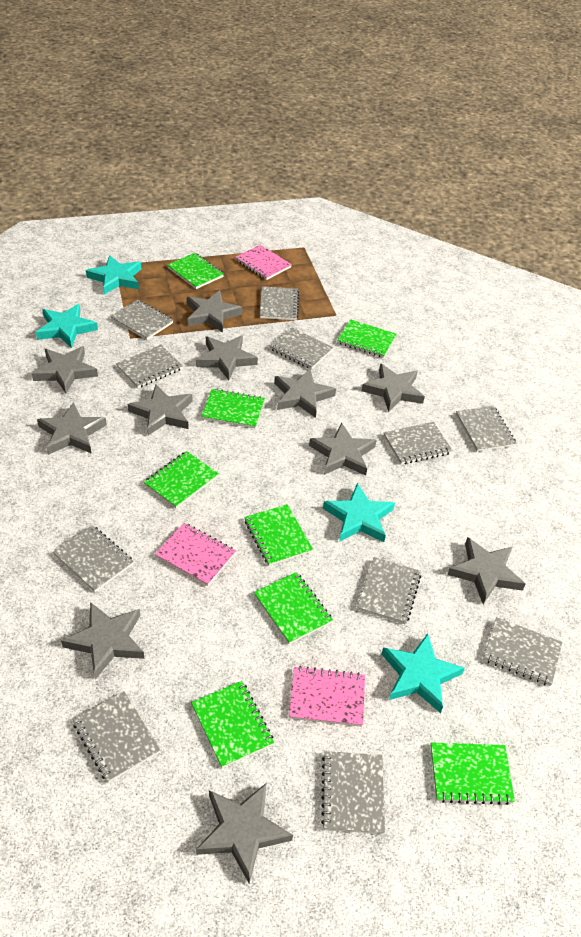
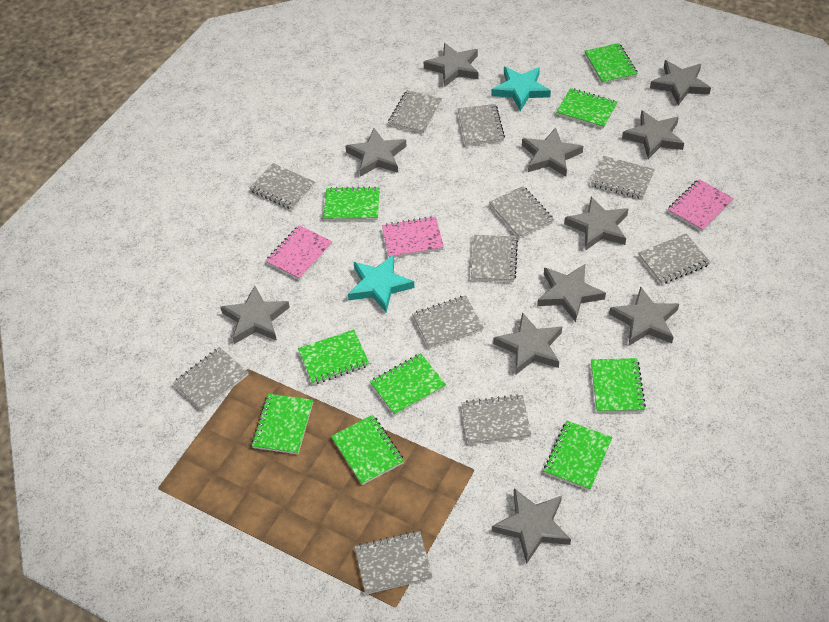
green notebook: 8 -> 9
turquoise star: 4 -> 2

